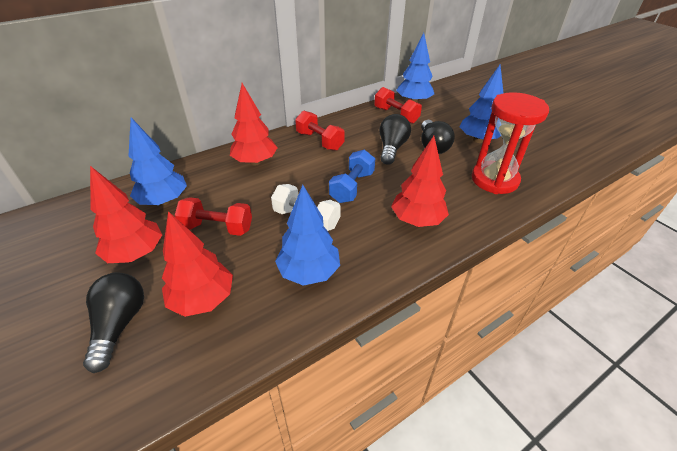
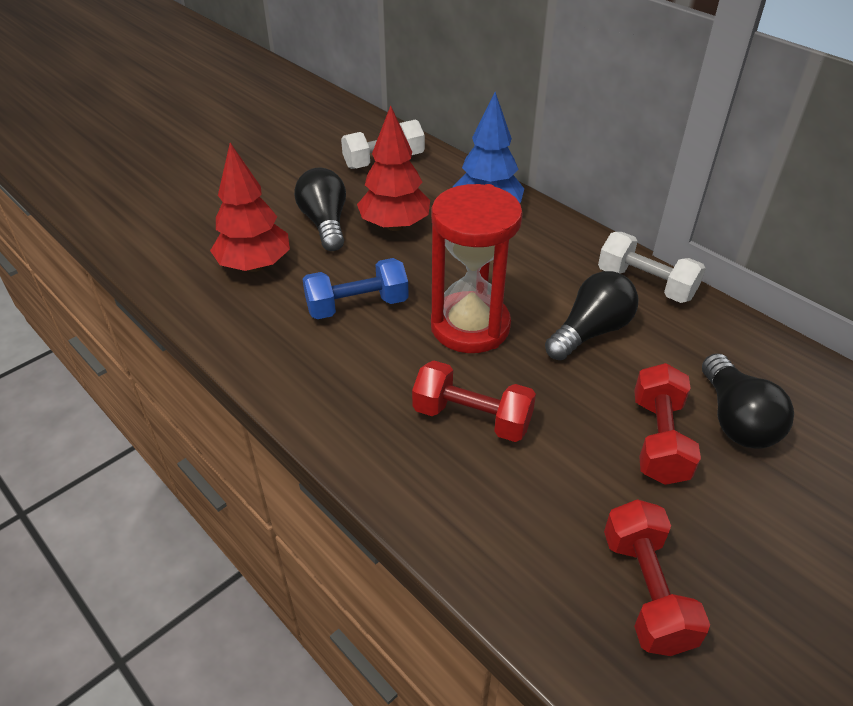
blue tree: 4 -> 1
red tree: 4 -> 2
white dumbbell: 1 -> 2

